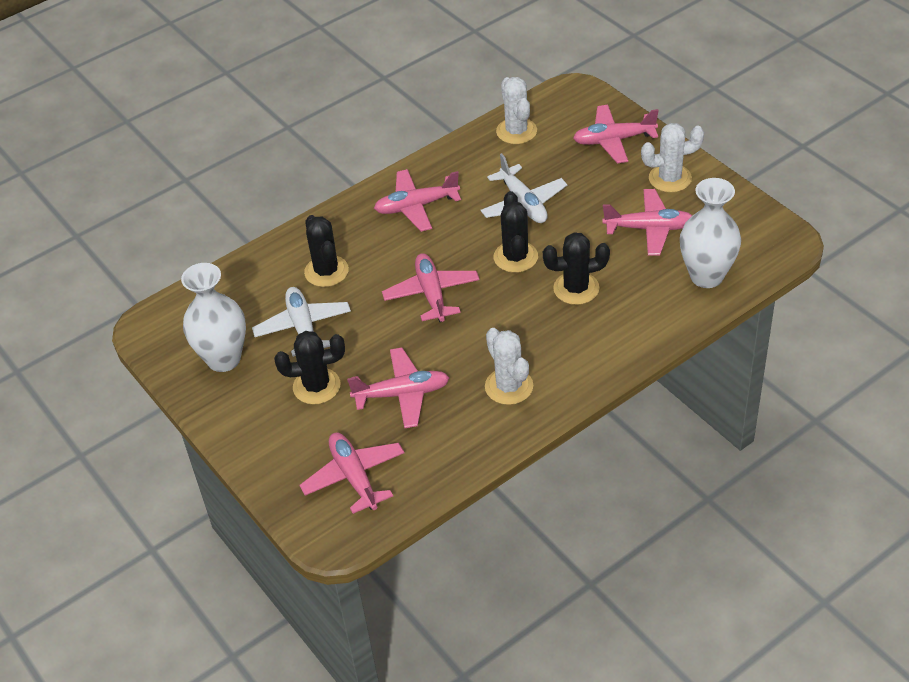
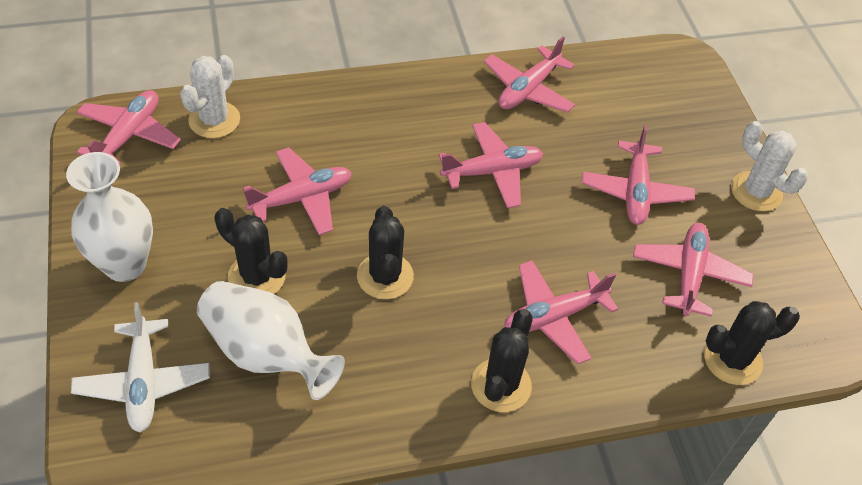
pink plane: 6 -> 7
white cactus: 3 -> 2
white plane: 2 -> 1

